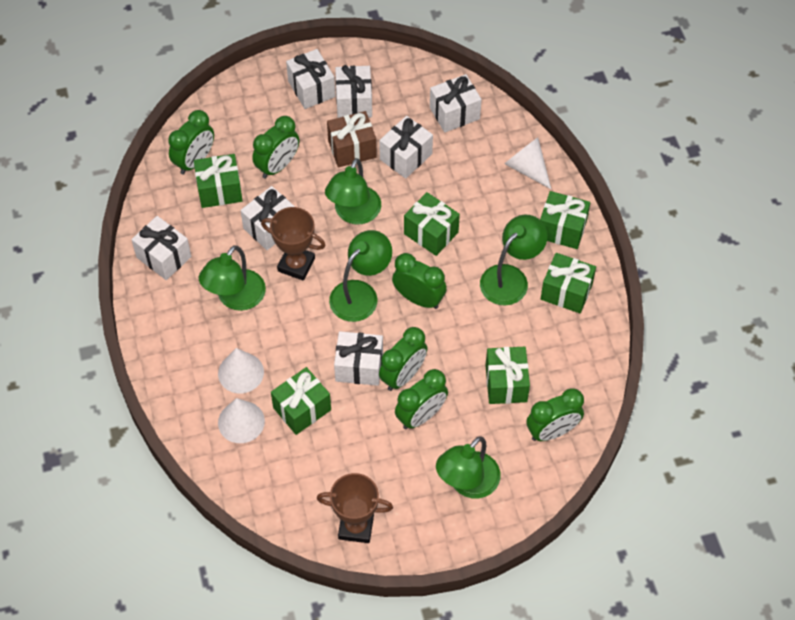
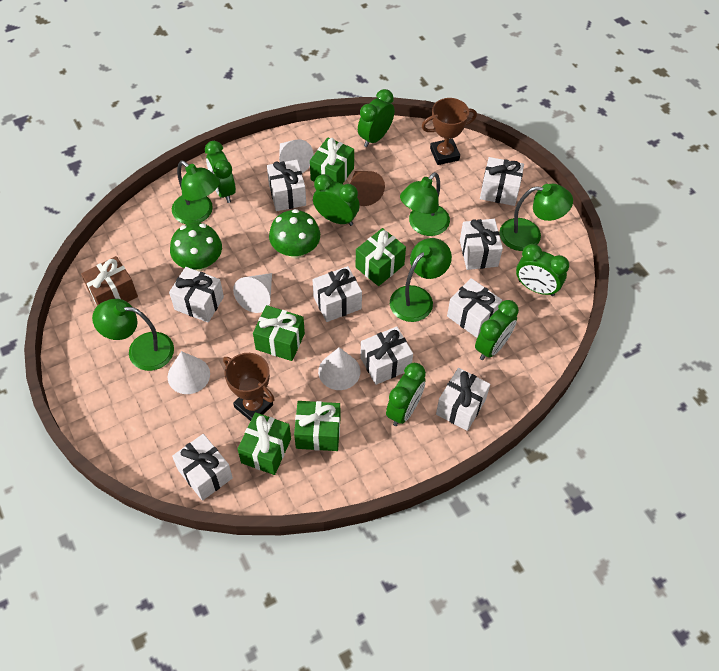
brown cone: 0 -> 1
green gift: 6 -> 5
green mushroom: 0 -> 2
white cone: 3 -> 4
white gift: 7 -> 9

